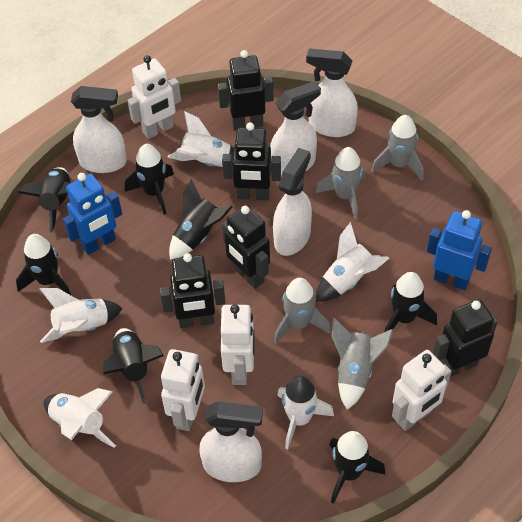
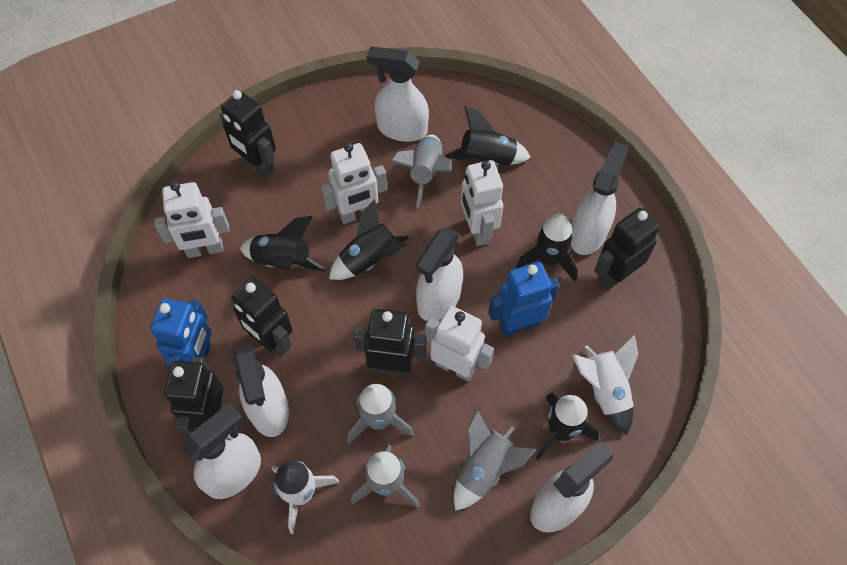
black rocket: 7 -> 5
white rocket: 5 -> 2
white spray bottle: 5 -> 6

